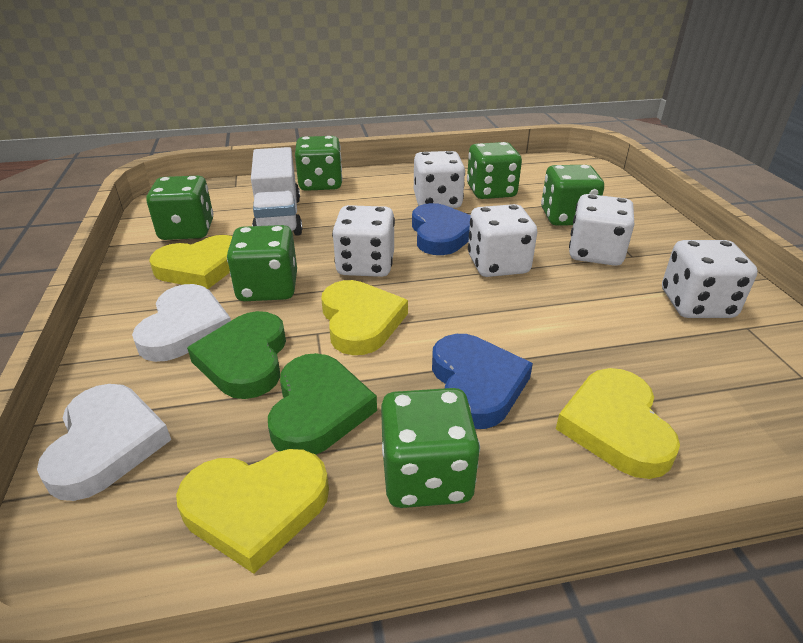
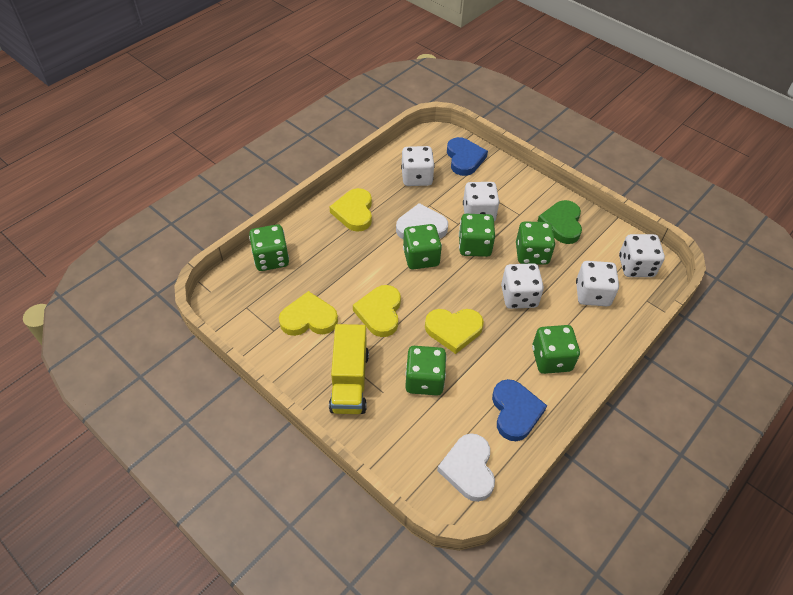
green heart: 2 -> 1
white truck: 1 -> 0
yellow truck: 0 -> 1

